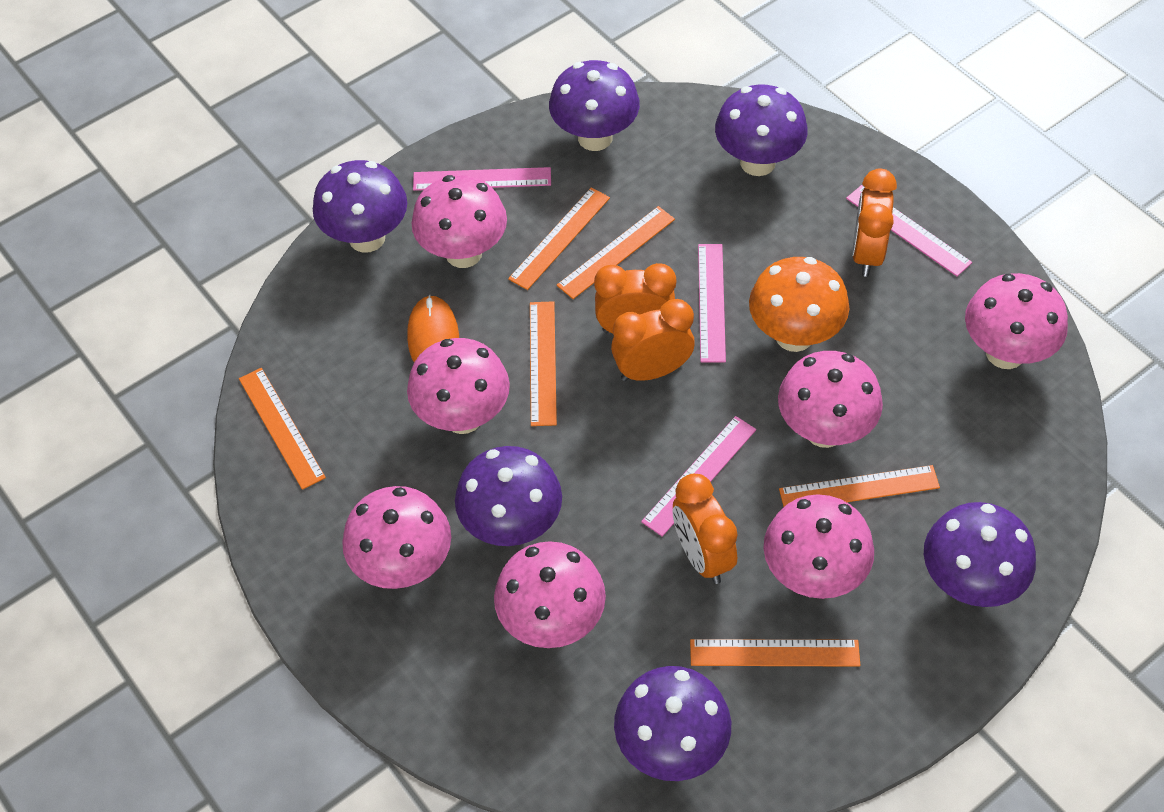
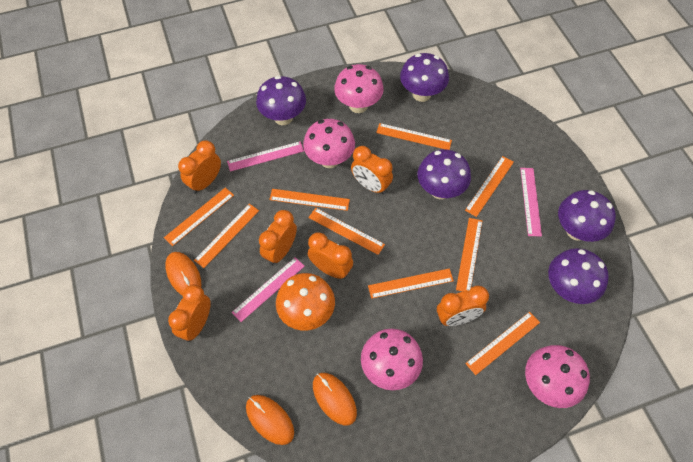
orange clock: 4 -> 6
orange mouse: 1 -> 3
orange ruler: 6 -> 9
pink mushroom: 7 -> 4
pink ruler: 4 -> 3
purple mushroom: 6 -> 5

